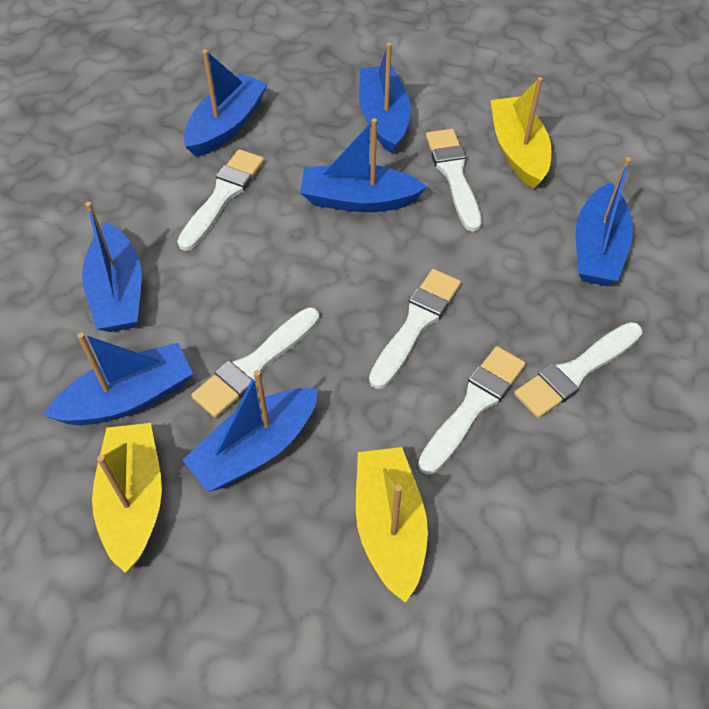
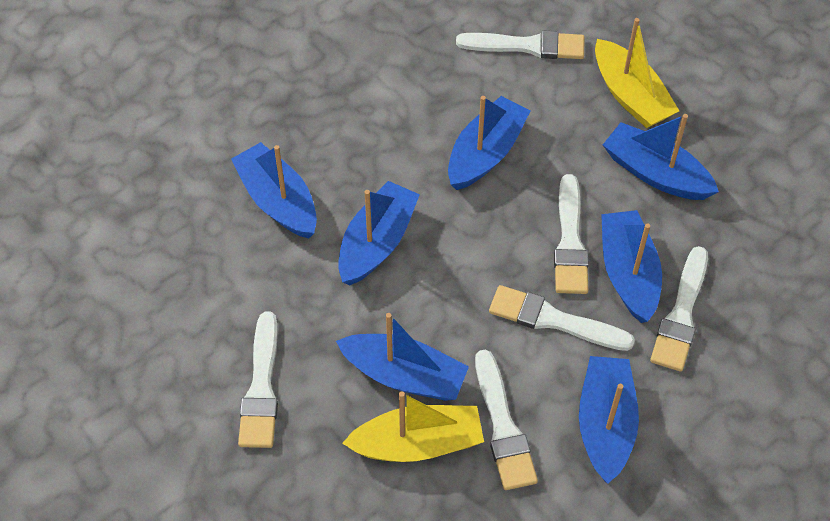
yellow boat: 3 -> 2

